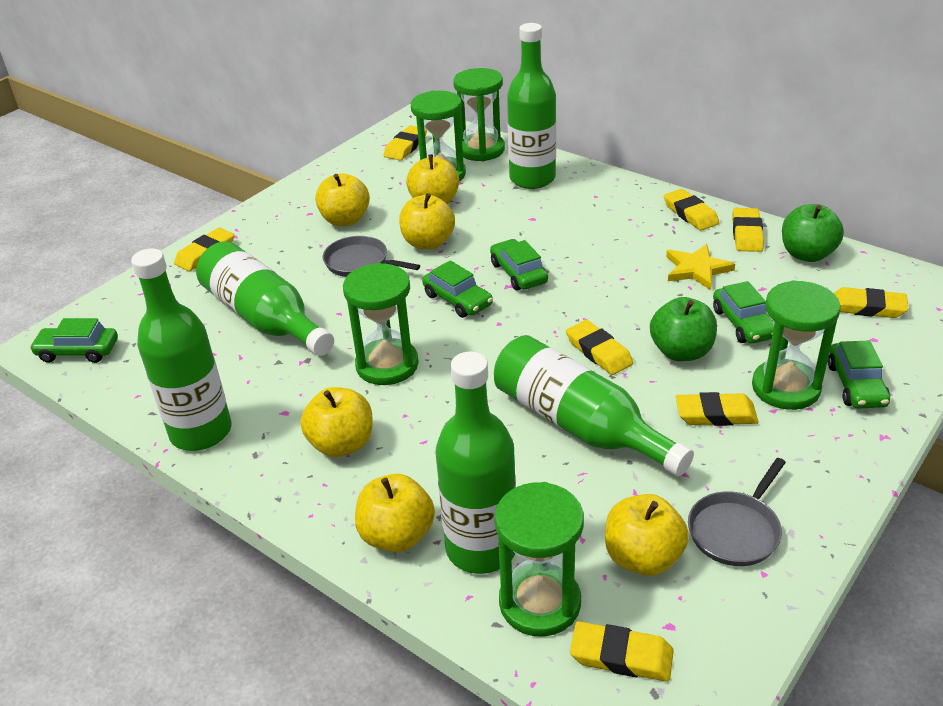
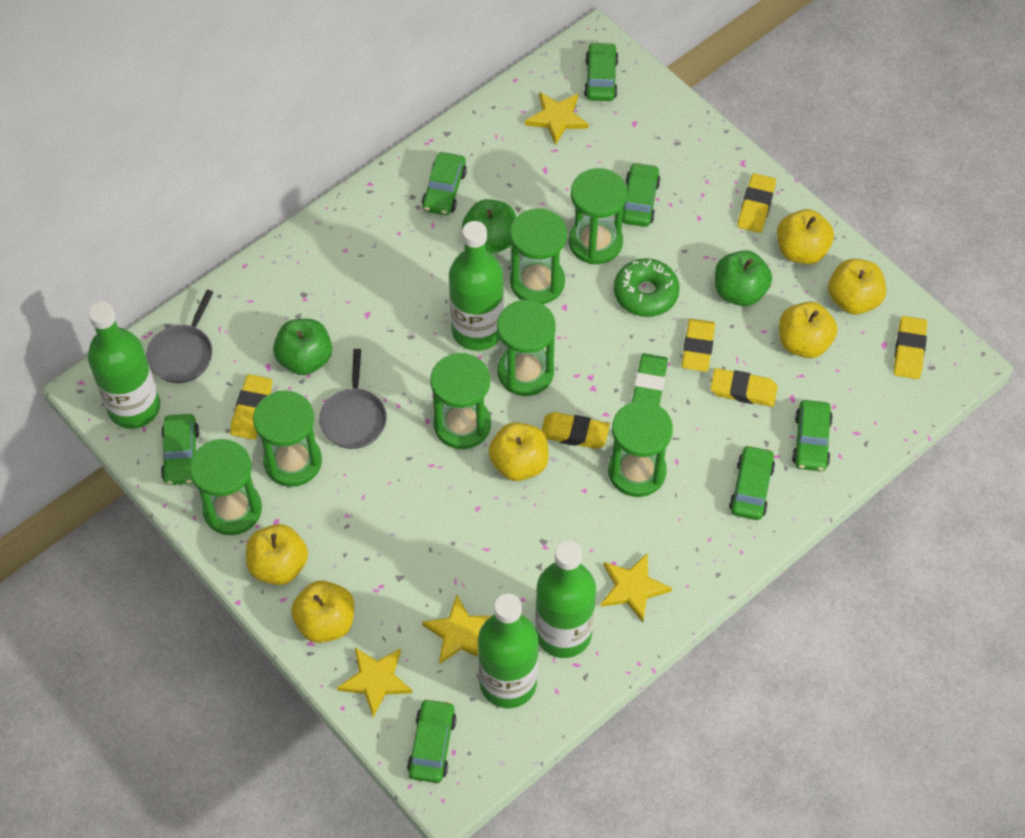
green apple: 2 -> 3
green bottle: 5 -> 4
green car: 5 -> 7
green donut: 0 -> 1
green eraser: 0 -> 1
green hourglass: 5 -> 7
yellow eraser: 8 -> 6
yellow star: 1 -> 4

